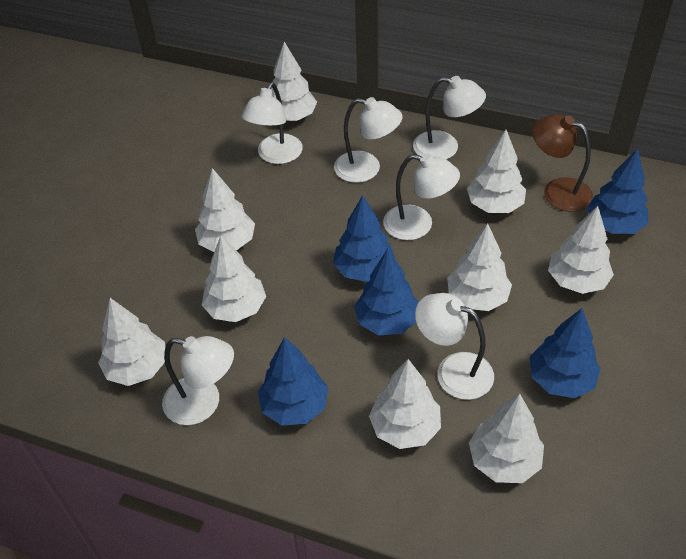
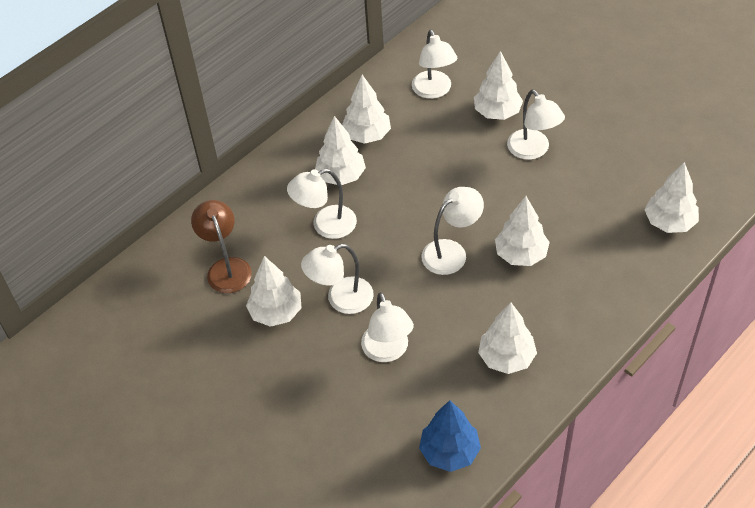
blue tree: 5 -> 1
white tree: 9 -> 7

